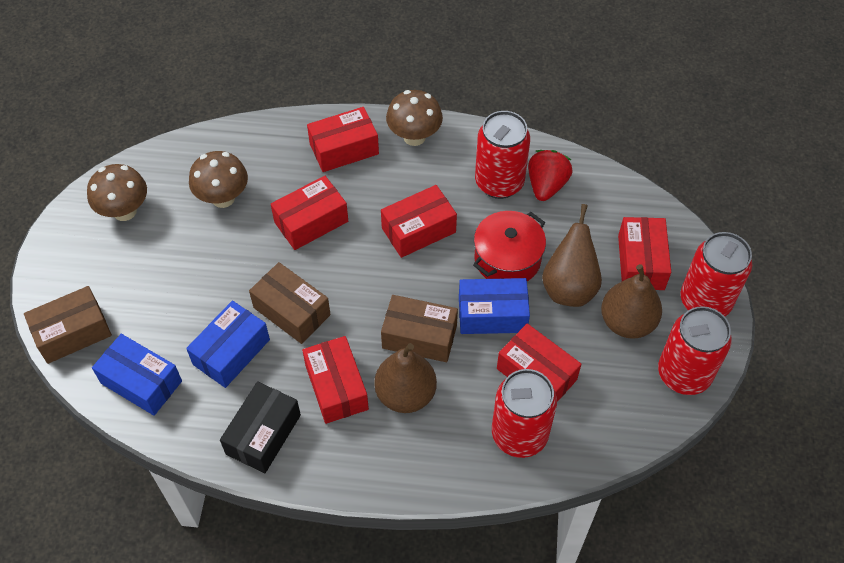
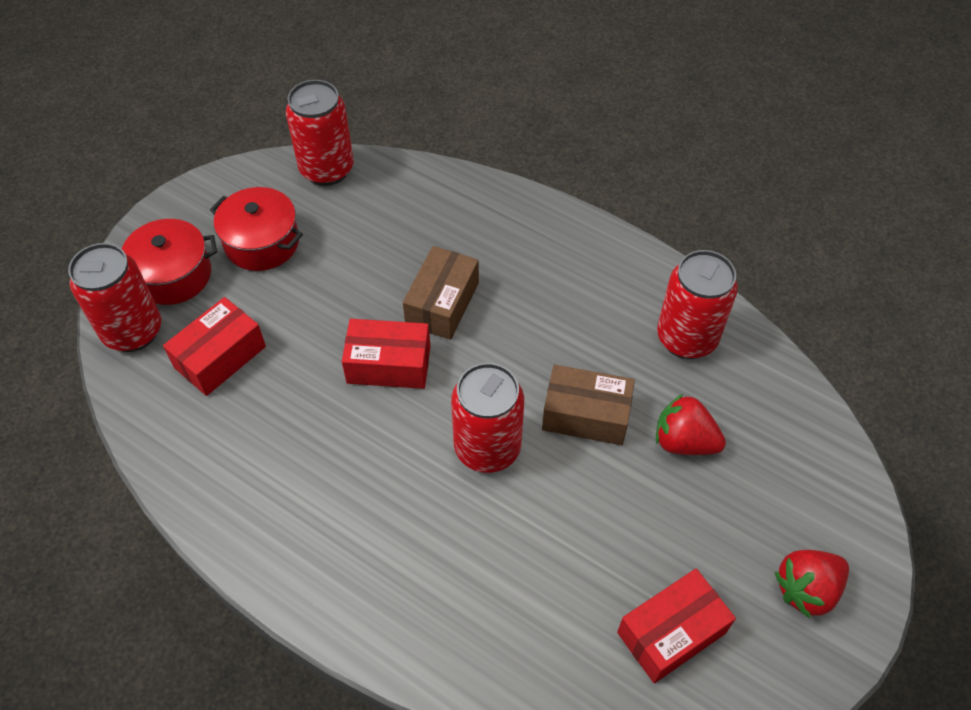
black box: 1 -> 0
blue box: 3 -> 0
brown box: 3 -> 2
brown mushroom: 3 -> 0
brown pear: 3 -> 0
red box: 6 -> 3
red pot: 1 -> 2
red strawberry: 1 -> 2

